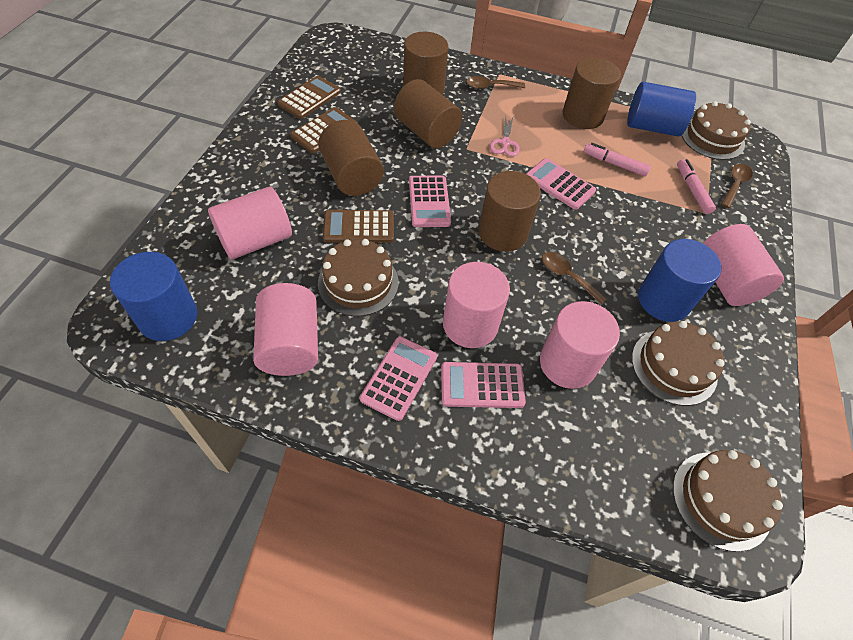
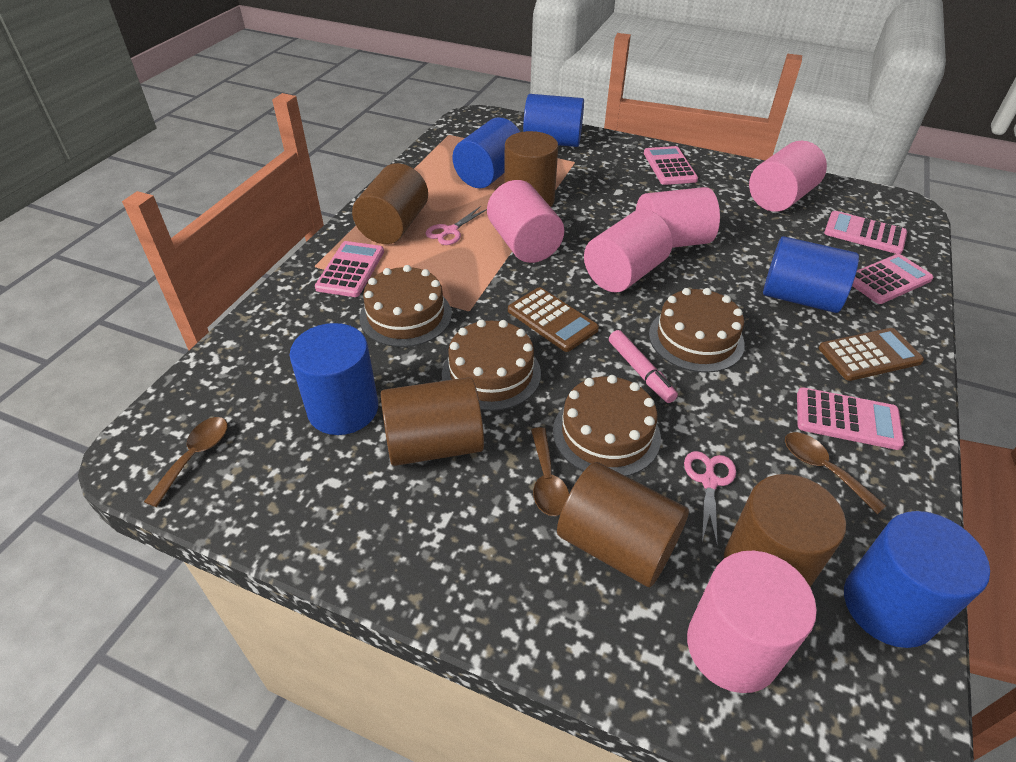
blue cylinder: 3 -> 5
brown calculator: 3 -> 2
pink calculator: 4 -> 5
pink marker: 2 -> 1
pink scissors: 1 -> 2

